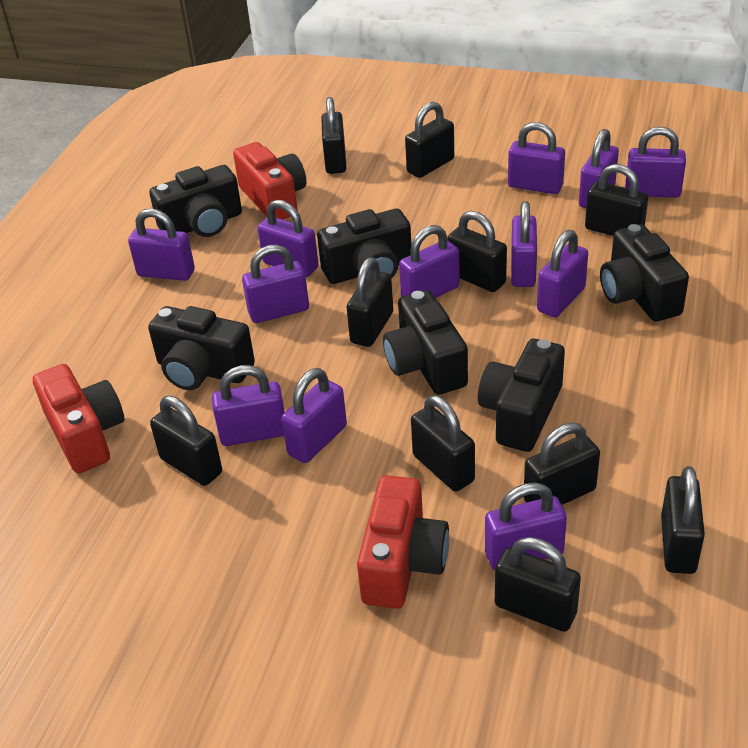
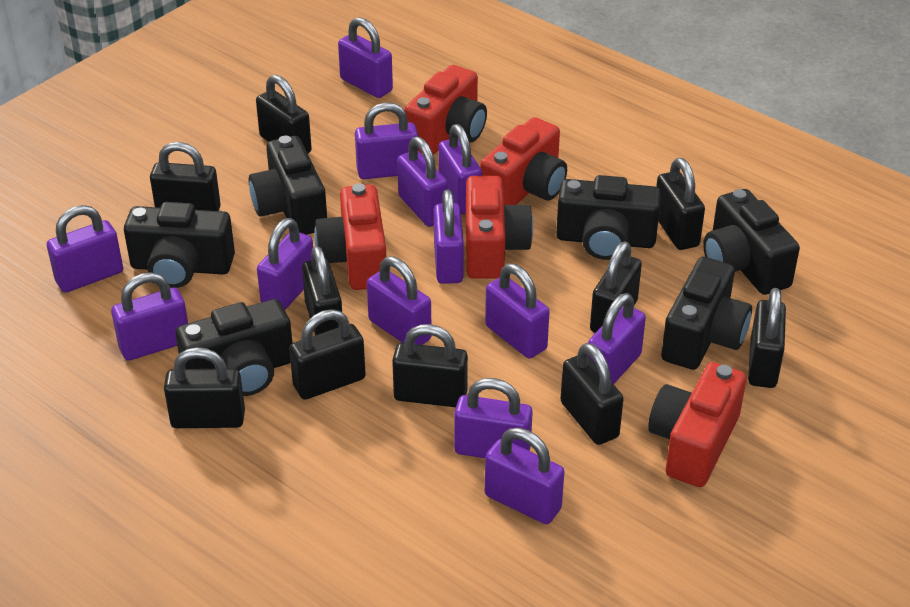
purple padlock: 12 -> 13
red camera: 3 -> 5

